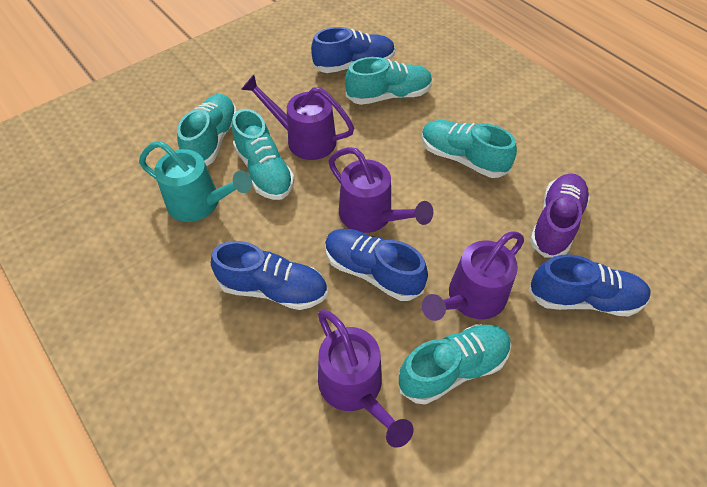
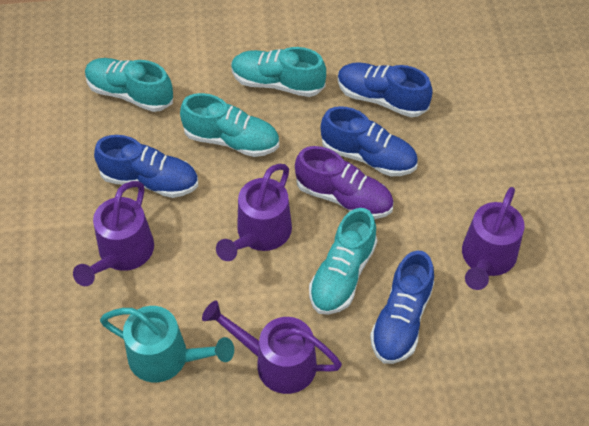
turquoise shoe: 5 -> 4

